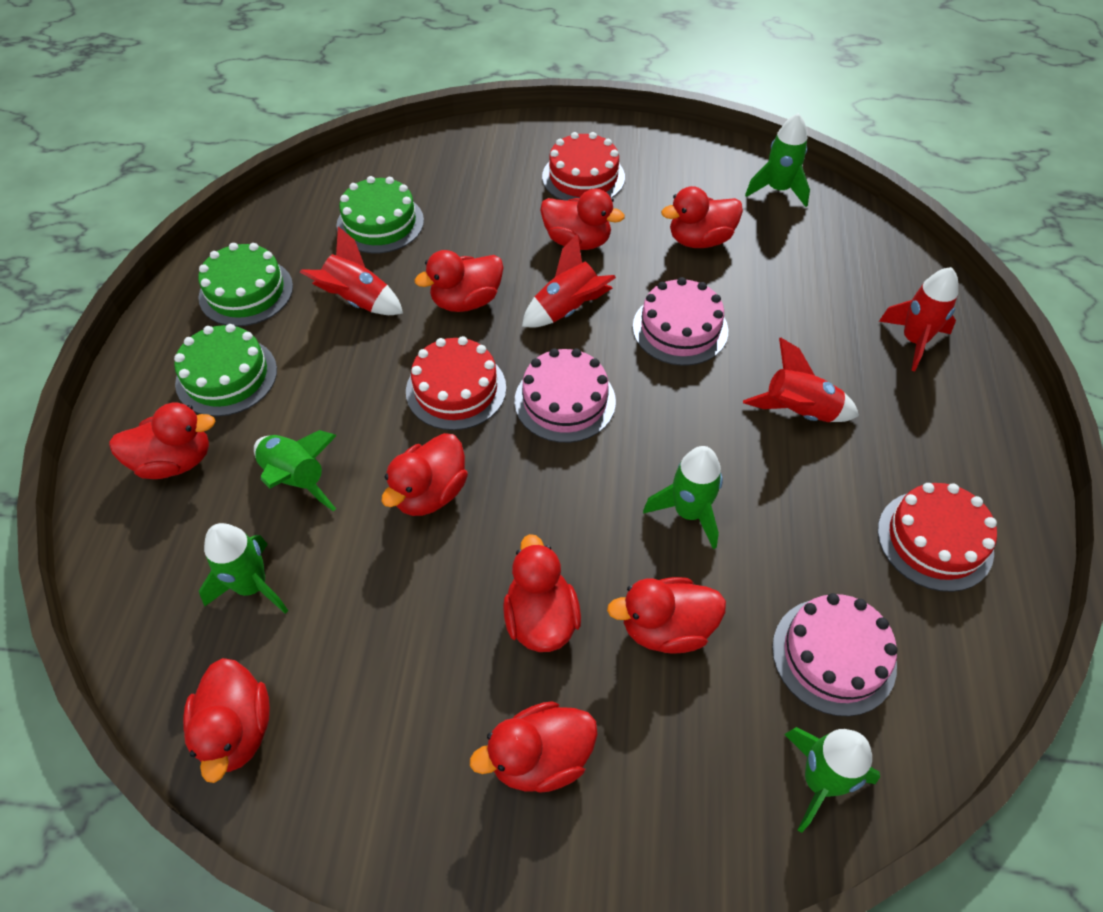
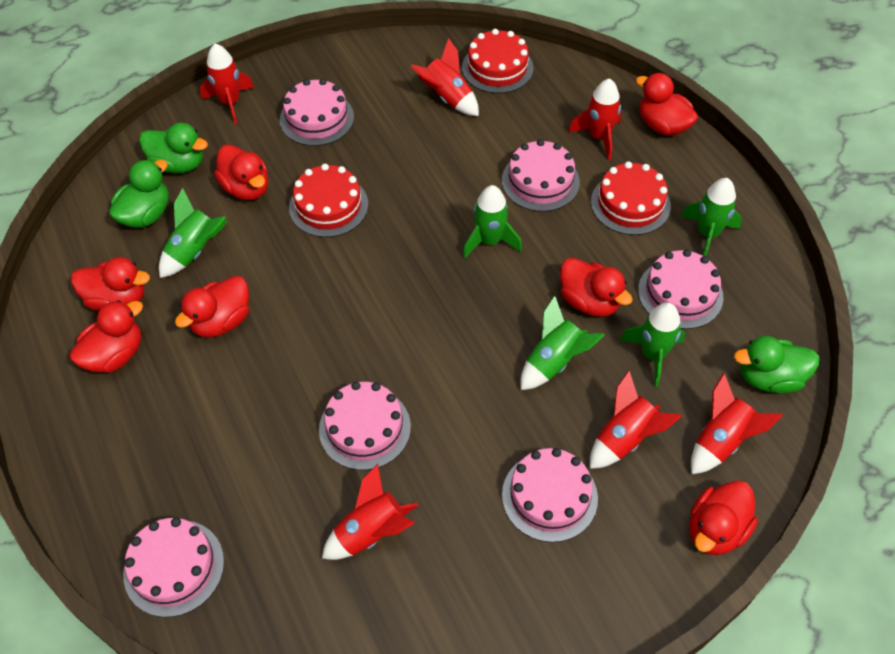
green cake: 3 -> 0
green duck: 0 -> 3
pink cake: 3 -> 6
red duck: 9 -> 7
red rocket: 4 -> 6

